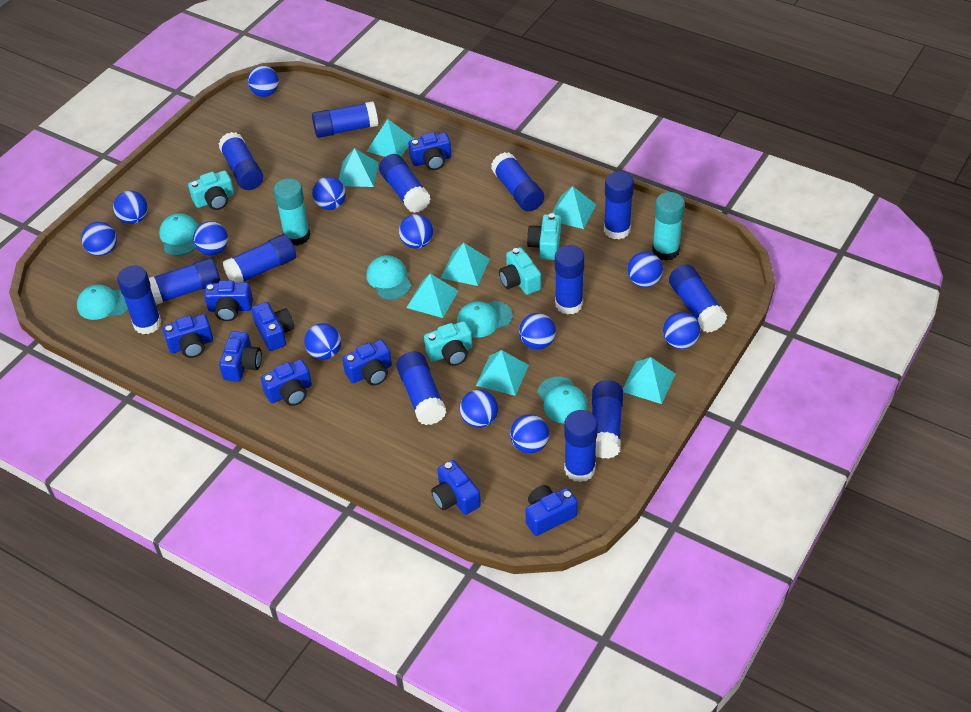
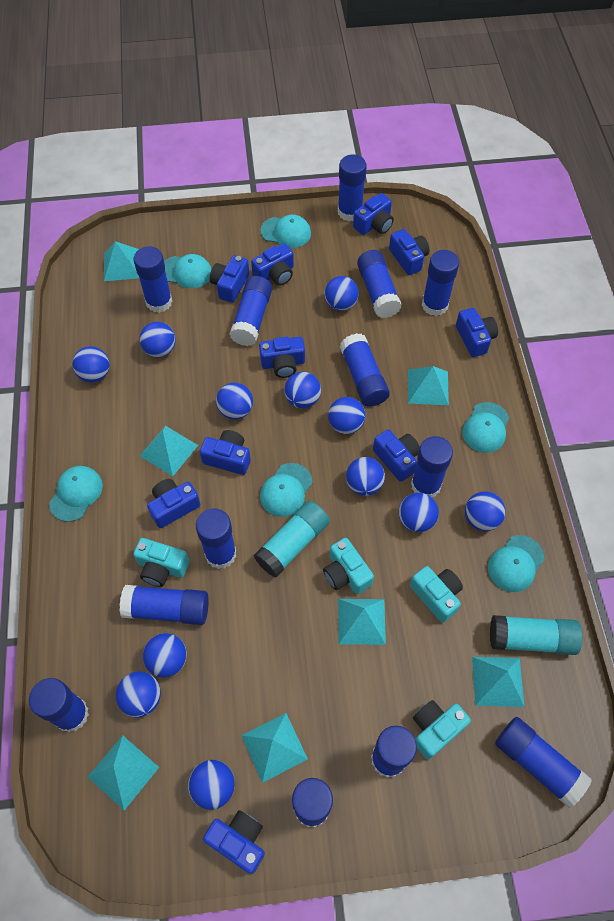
blue camera: 9 -> 10
turquoise cap: 5 -> 6

